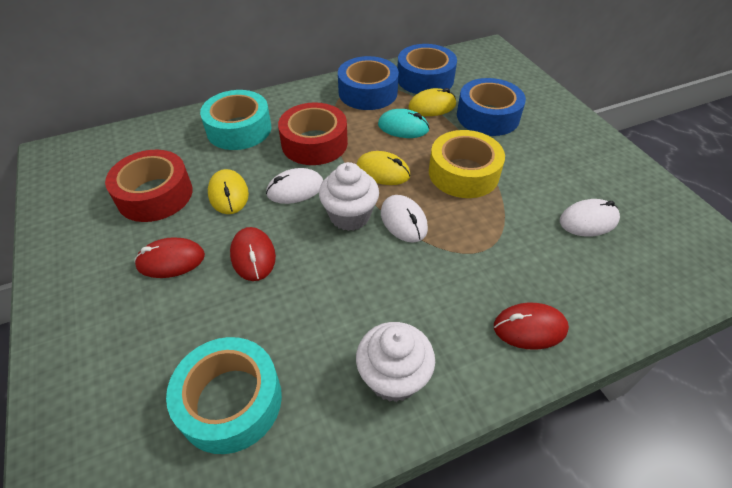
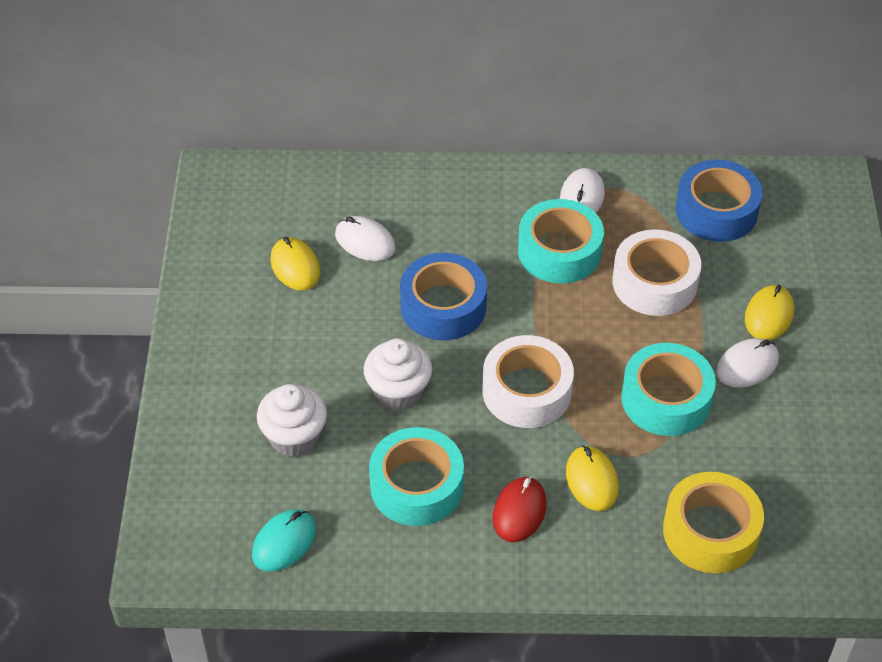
blue tape: 3 -> 2
red mouse: 3 -> 1
red tape: 2 -> 0
turquoise tape: 2 -> 3
white tape: 0 -> 2

